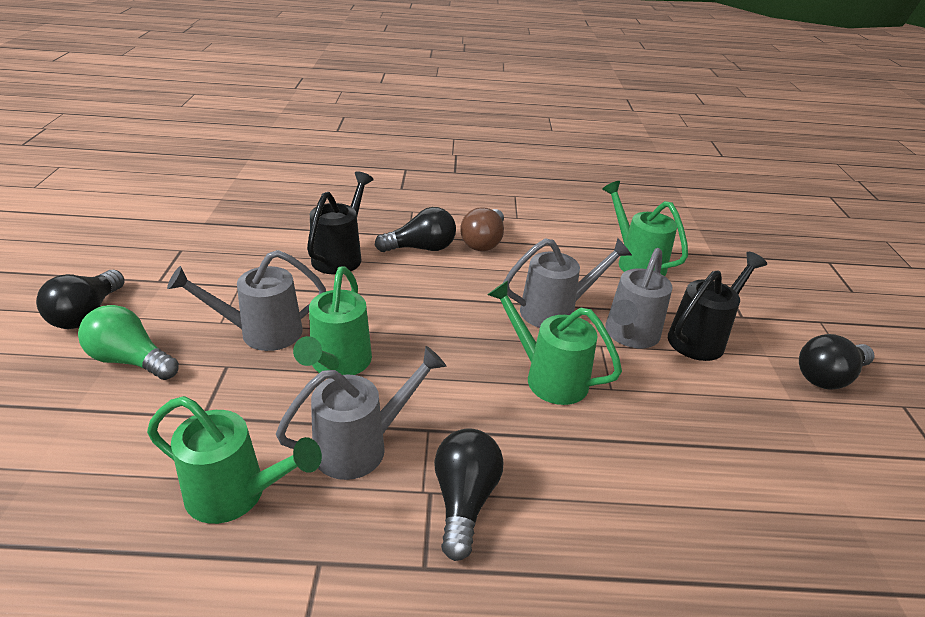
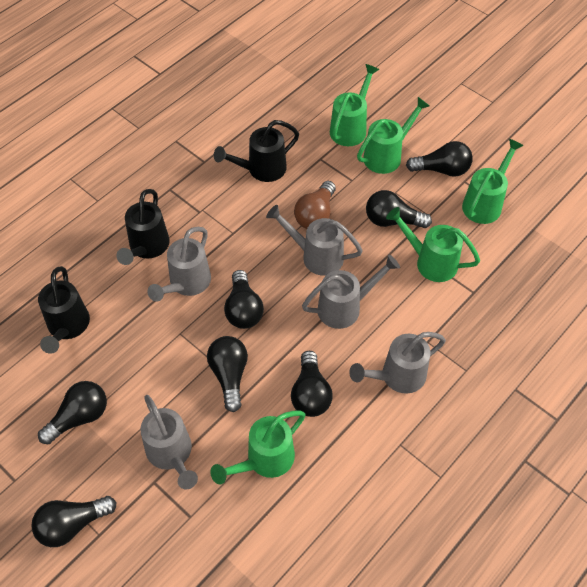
black light bulb: 4 -> 7
black watering can: 2 -> 3
green light bulb: 1 -> 0
green watering can: 4 -> 5
grey watering can: 4 -> 5

